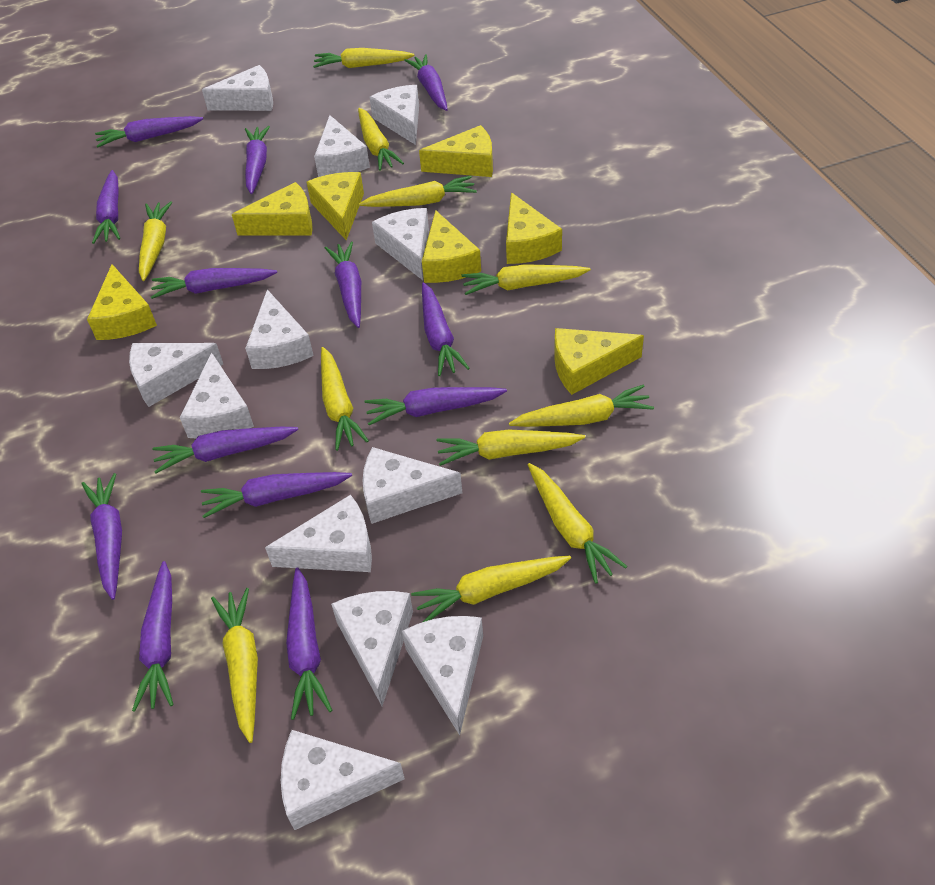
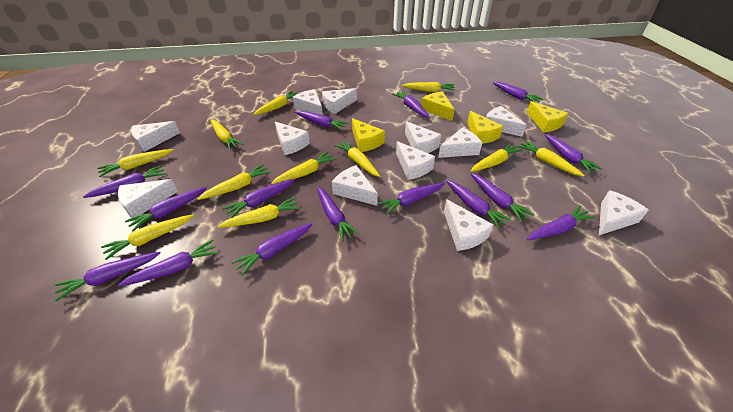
purple carrot: 13 -> 15
yellow cheese: 7 -> 4

